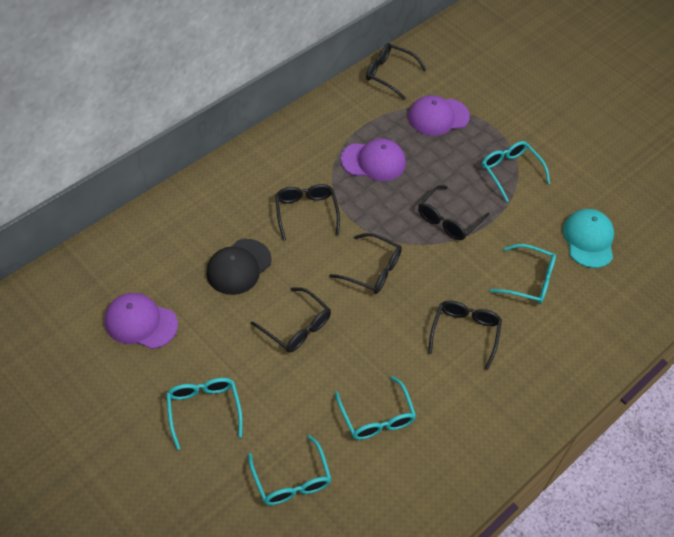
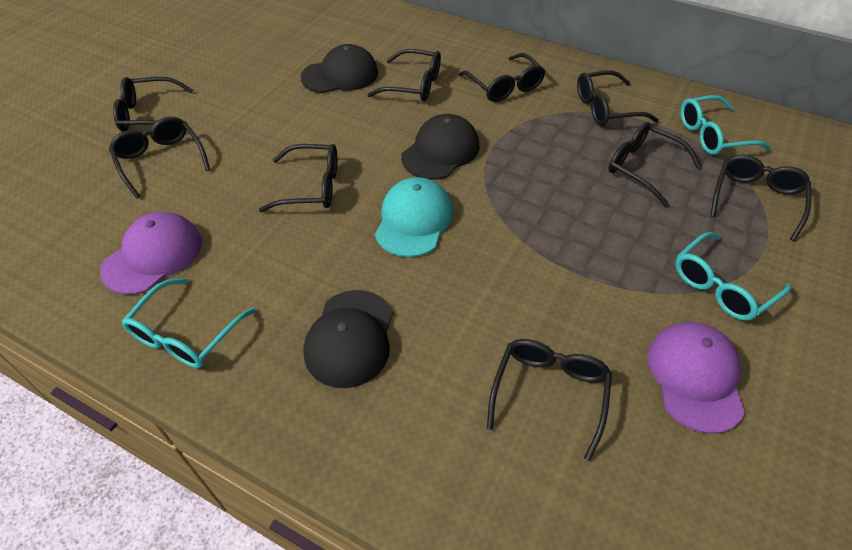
black cap: 1 -> 3
black glasses: 6 -> 9
purple cap: 3 -> 2
turquoise glasses: 5 -> 3

